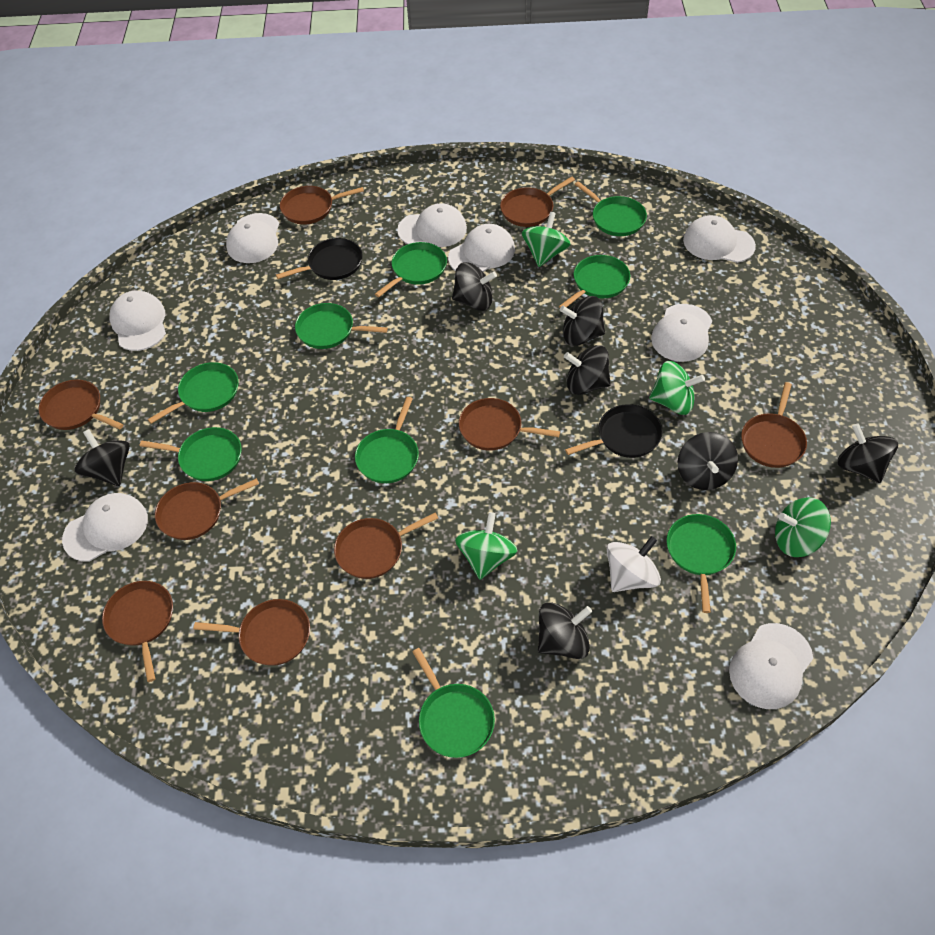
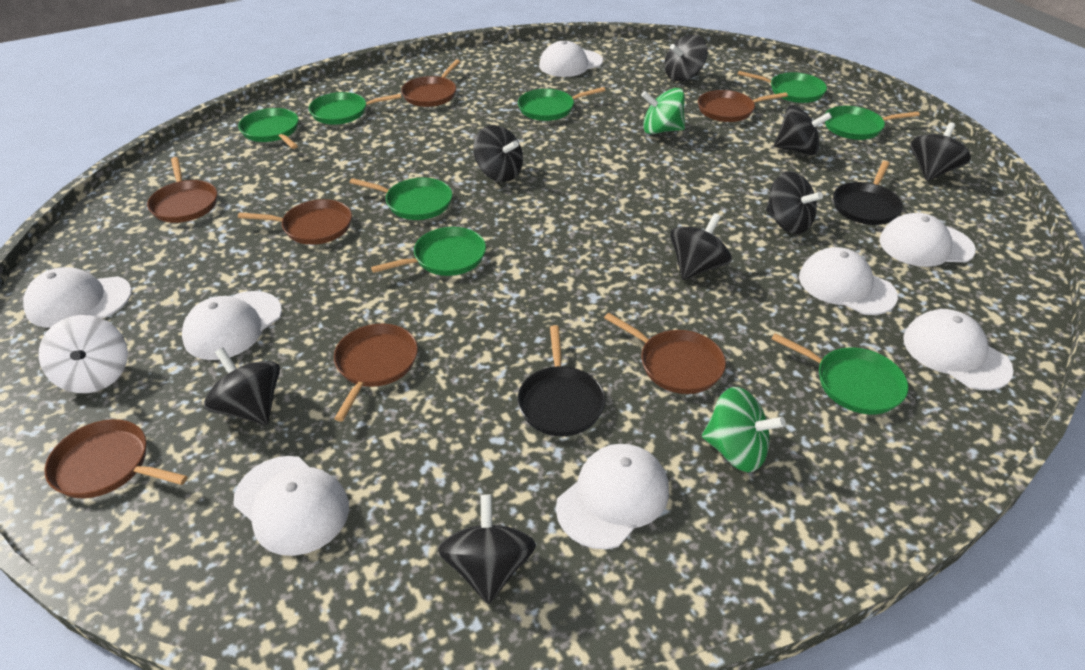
black spinning top: 7 -> 8
brown pan: 9 -> 7
green pan: 9 -> 8
green spinning top: 4 -> 2

